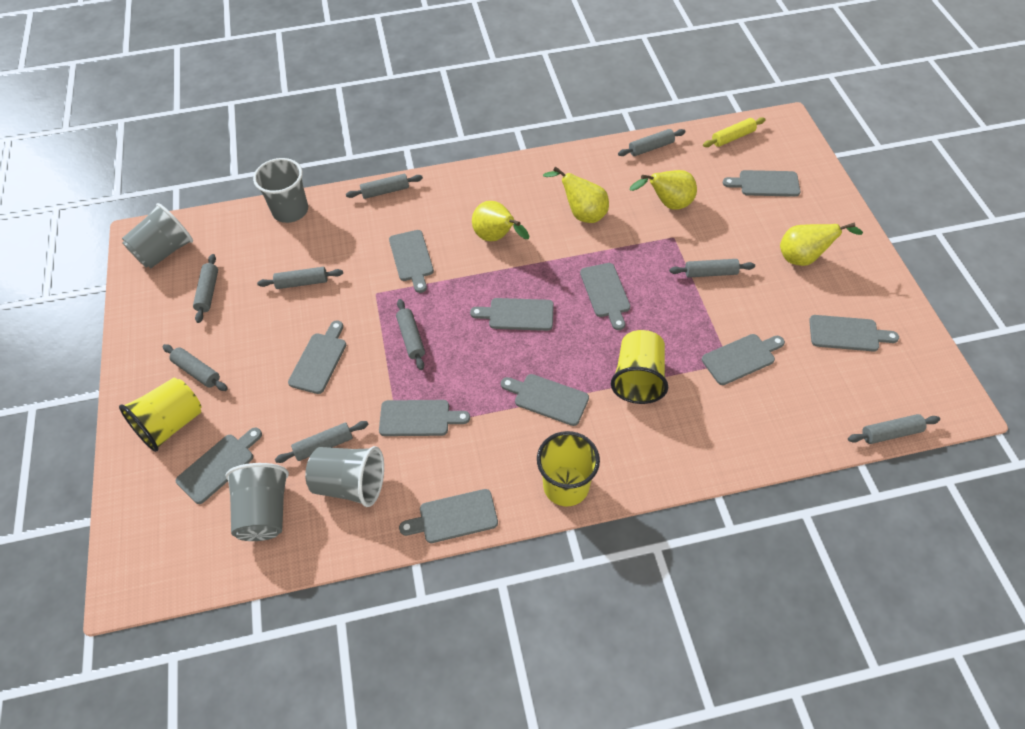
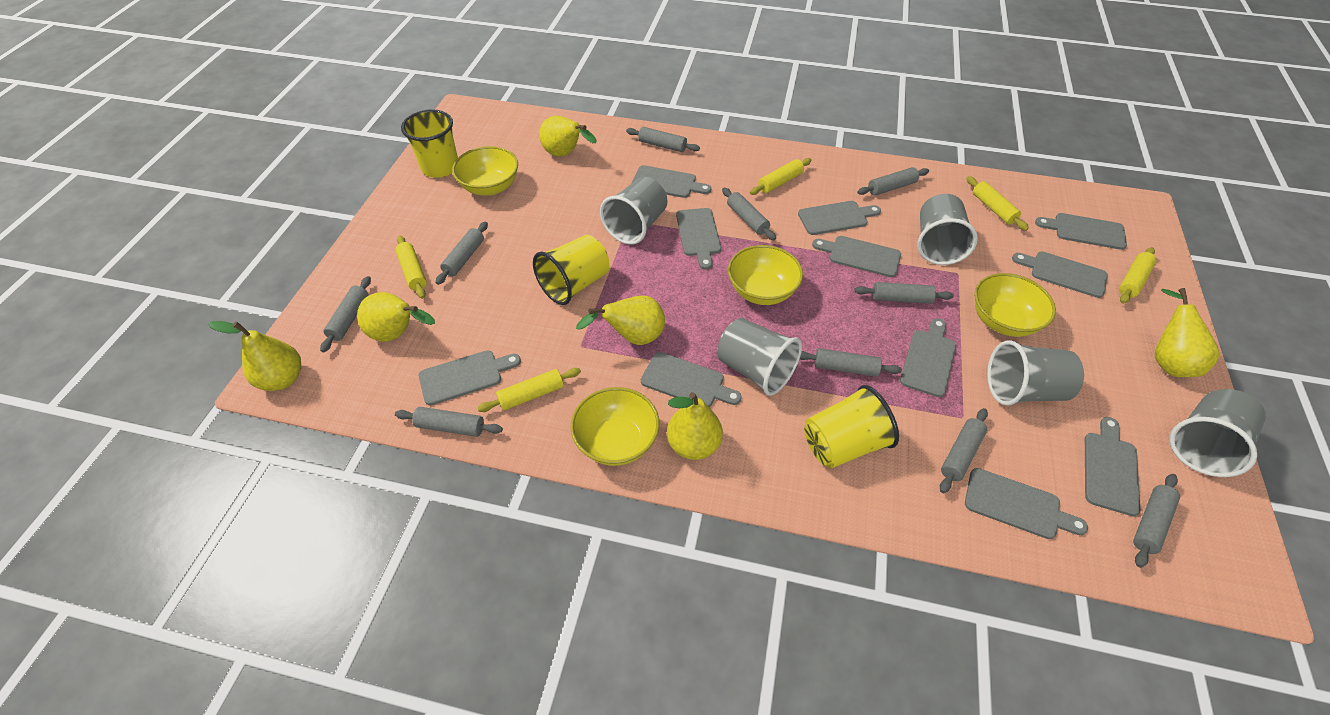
grey cup: 4 -> 5
grey rolling pin: 9 -> 10
yellow bowl: 0 -> 4
yellow pear: 4 -> 6
yellow rolling pin: 1 -> 5

